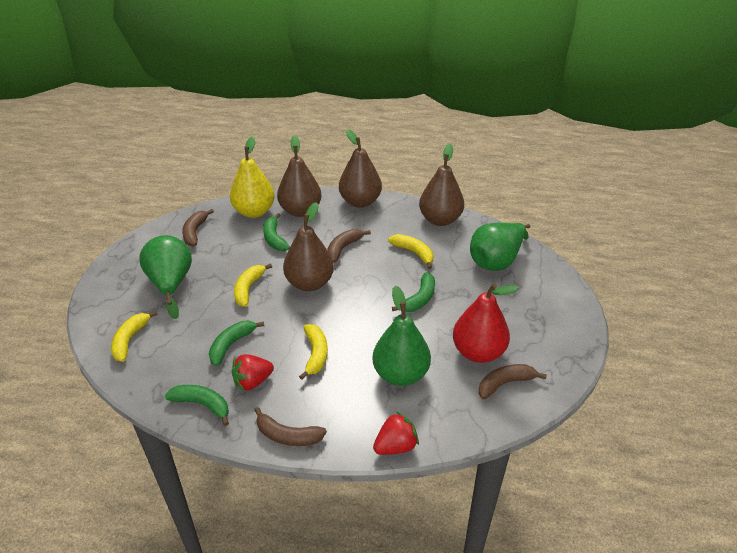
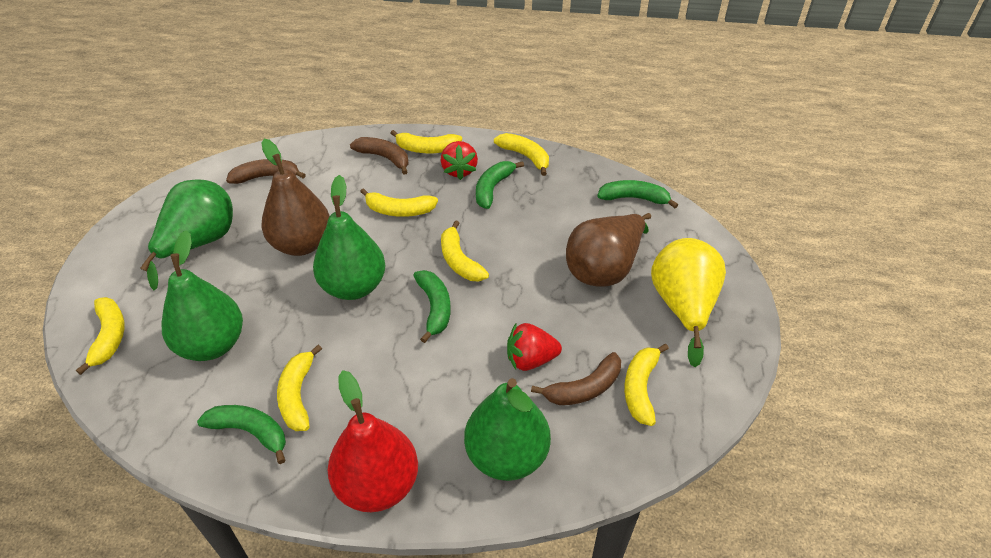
brown banana: 4 -> 3
brown pear: 4 -> 2
green pear: 3 -> 4
yellow banana: 4 -> 7

